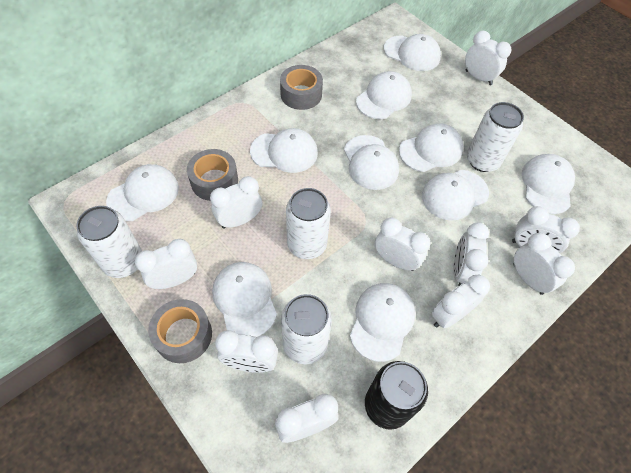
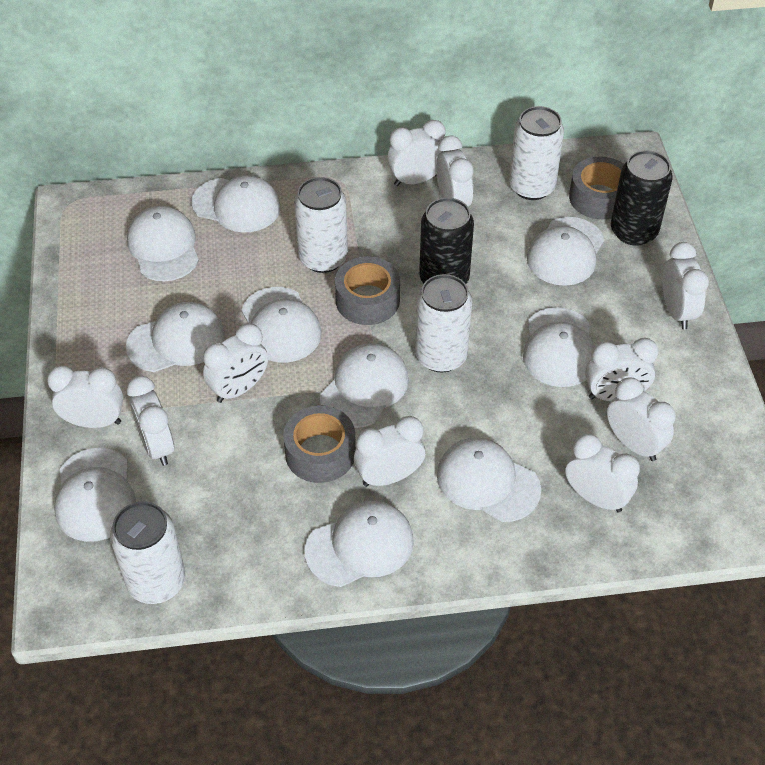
black can: 1 -> 2

